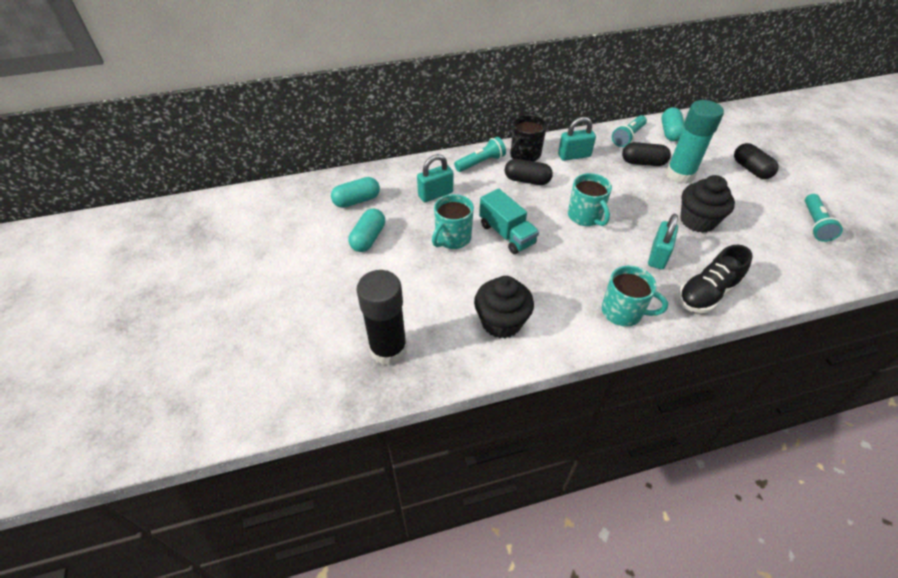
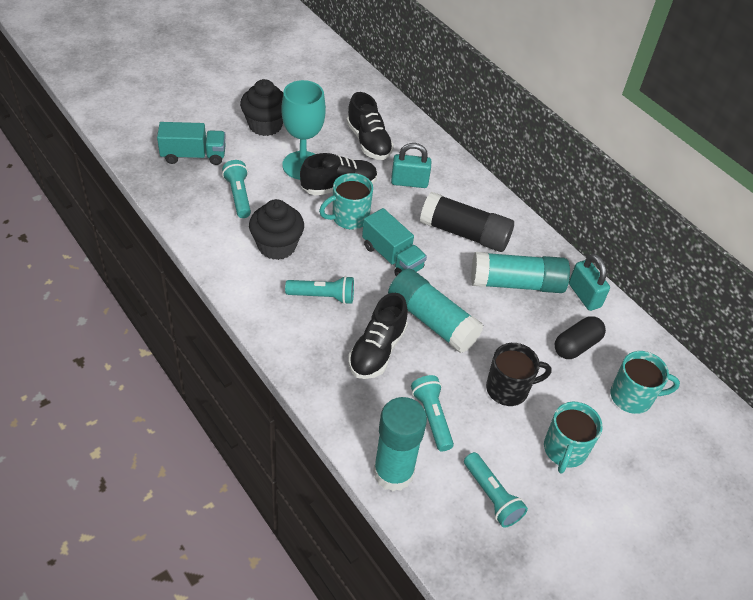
black capsule: 3 -> 1
black shoe: 1 -> 3
turquoise capsule: 3 -> 0
turquoise flashlight: 3 -> 4
turquoise glue stick: 1 -> 3
turquoise goblet: 0 -> 1
turquoise padlock: 3 -> 2
turquoise truck: 1 -> 2

